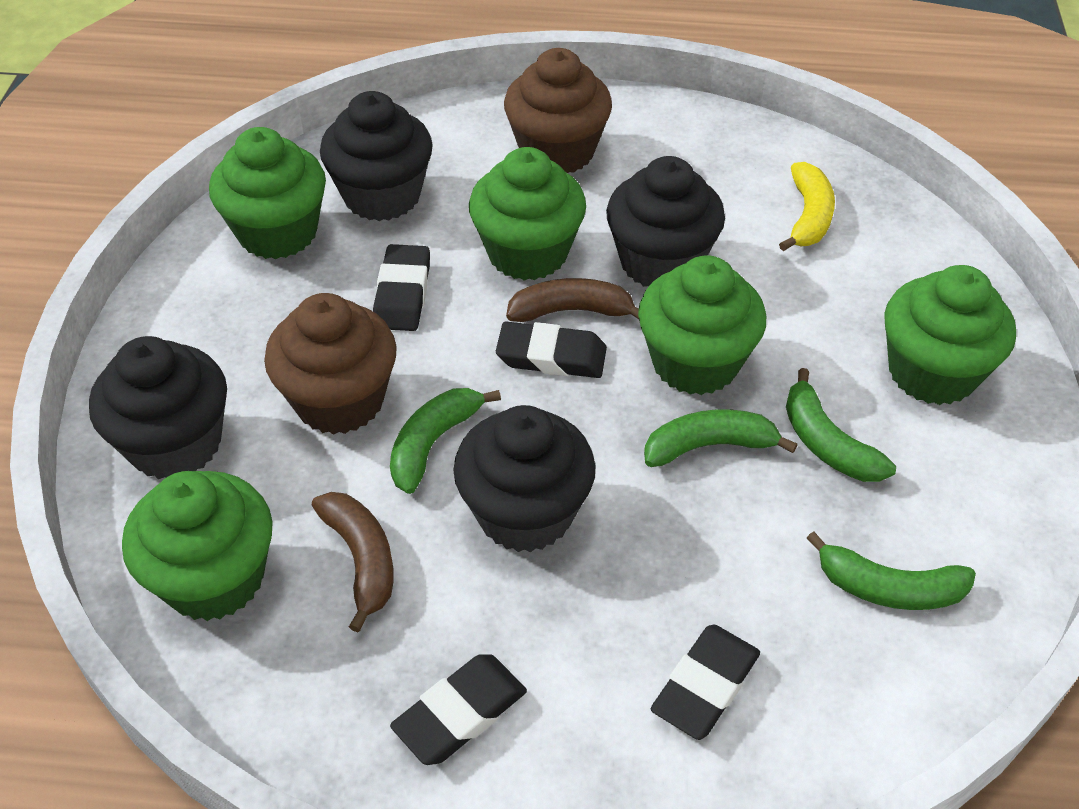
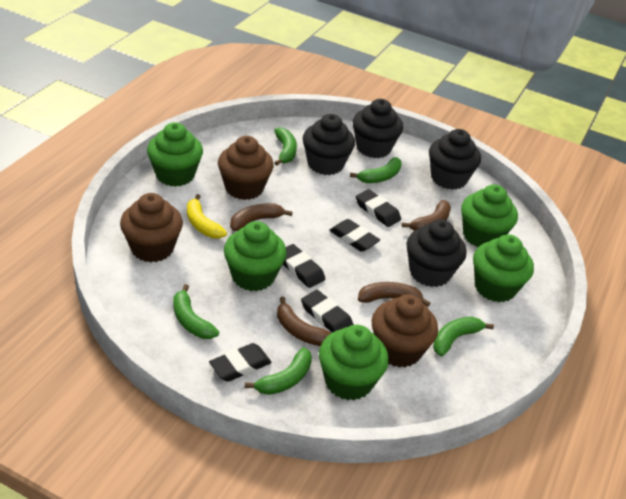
black eraser: 4 -> 5
brown banana: 2 -> 4
brown cupcake: 2 -> 3
green banana: 4 -> 5

